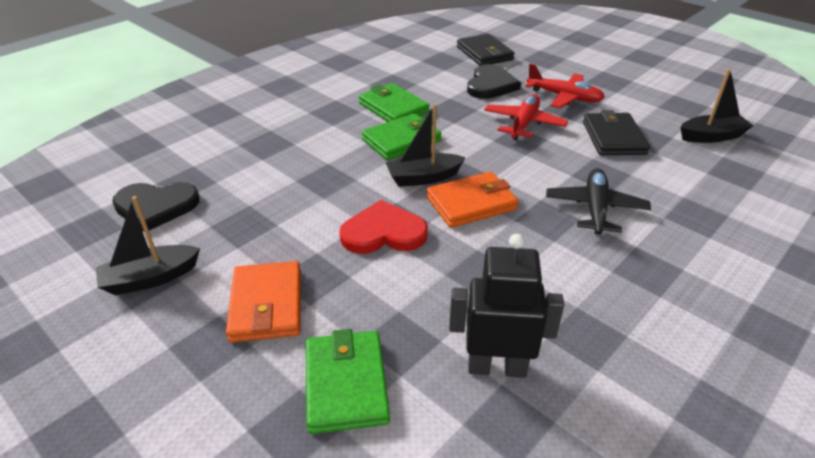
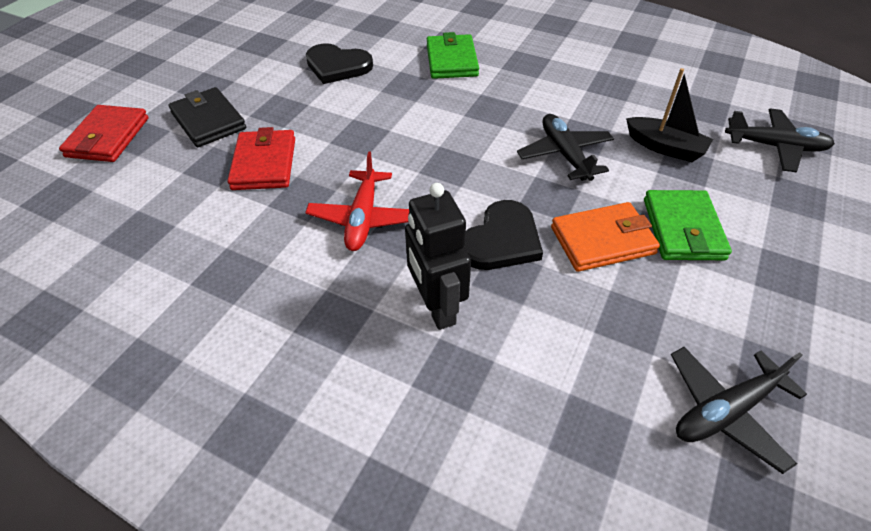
black boat: 3 -> 1
black plane: 1 -> 3
black wallet: 2 -> 1
green wallet: 3 -> 2
orange wallet: 2 -> 1
red heart: 1 -> 0
red plane: 2 -> 1
red wallet: 0 -> 2

